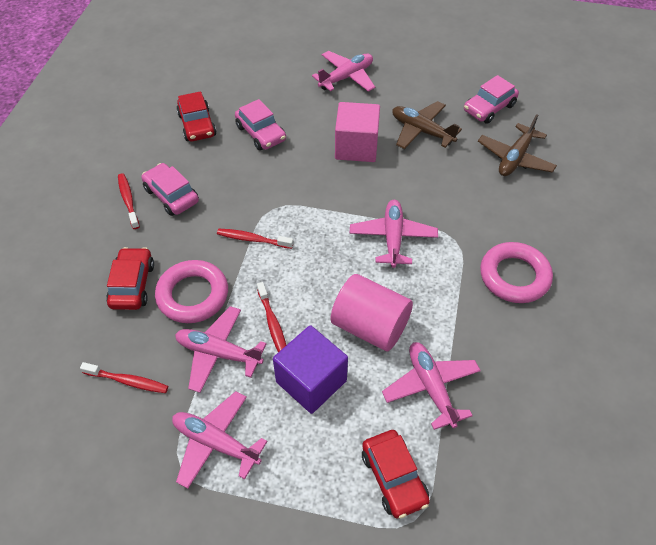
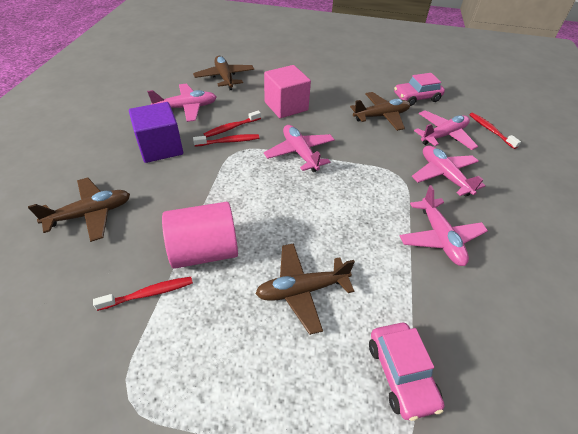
brown plane: 2 -> 4
pink car: 3 -> 2
pink ring: 2 -> 0
red car: 3 -> 0

